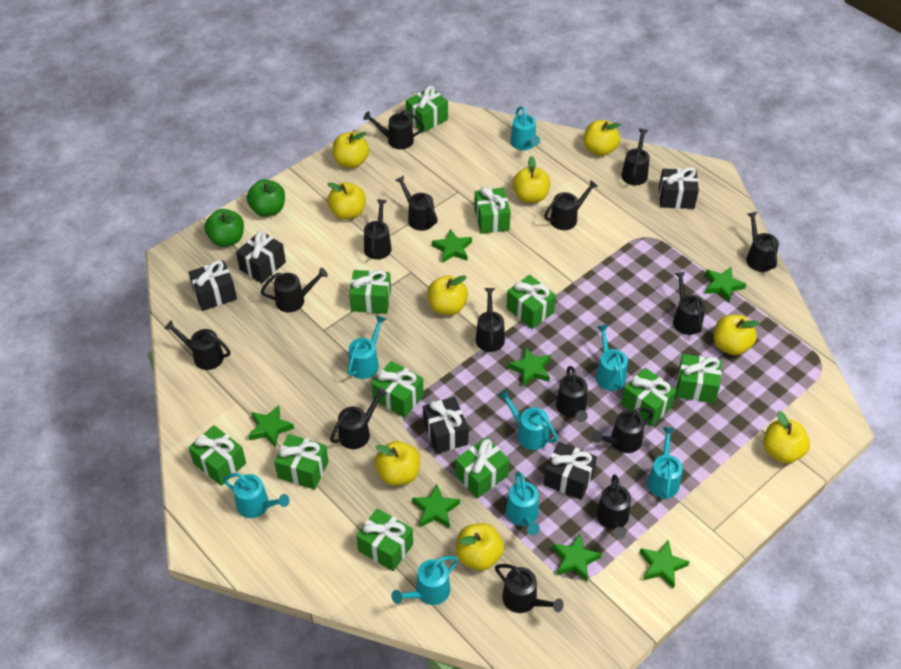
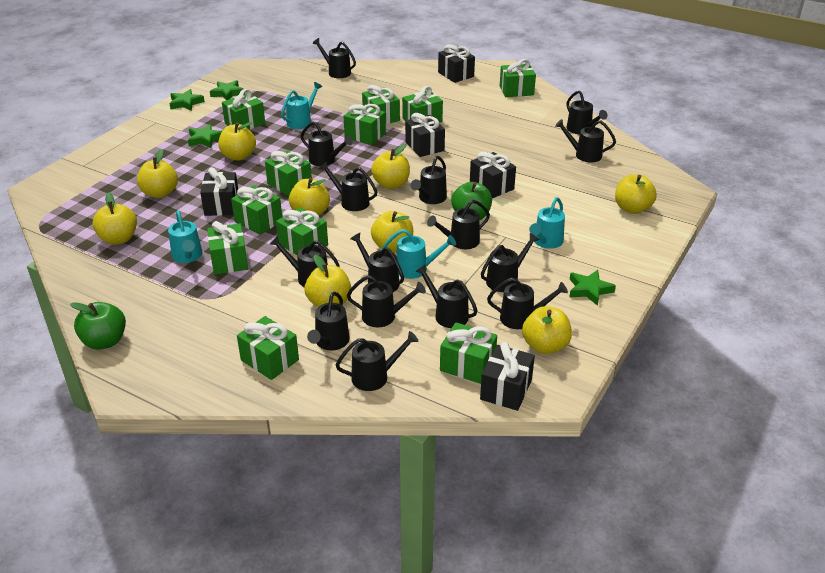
green star: 7 -> 4
turquoise watering can: 8 -> 4

